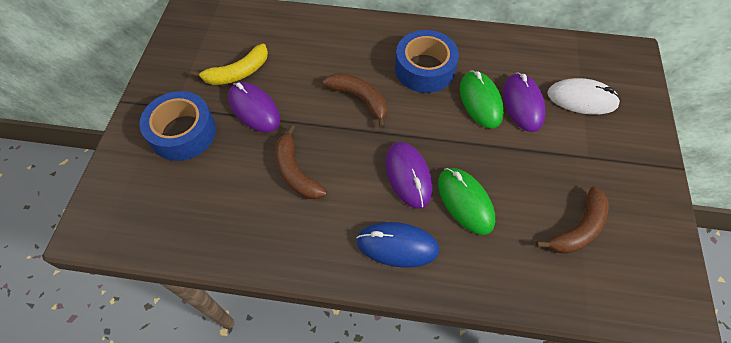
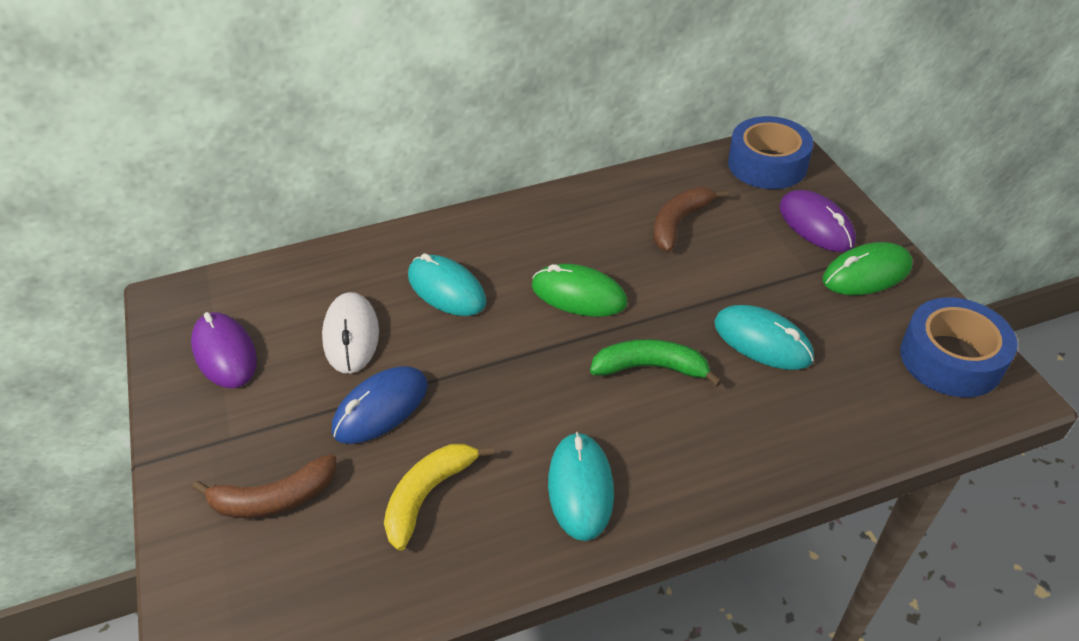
brown banana: 3 -> 2
green banana: 0 -> 1
purple mouse: 3 -> 2
turquoise mouse: 0 -> 3

